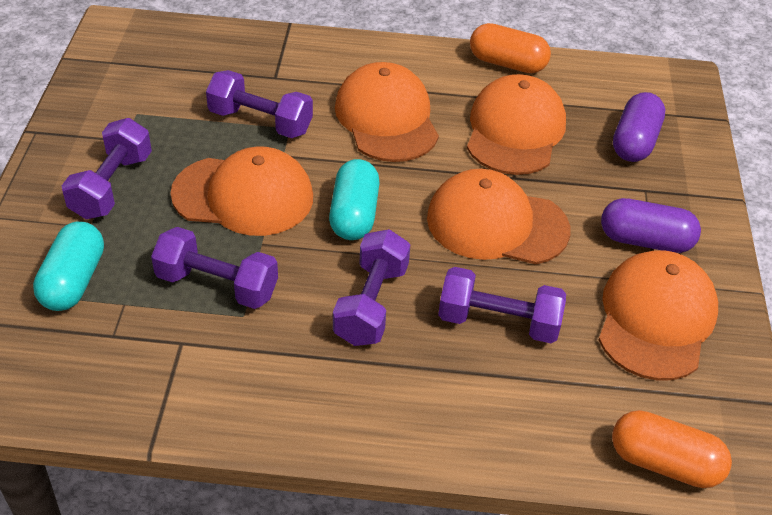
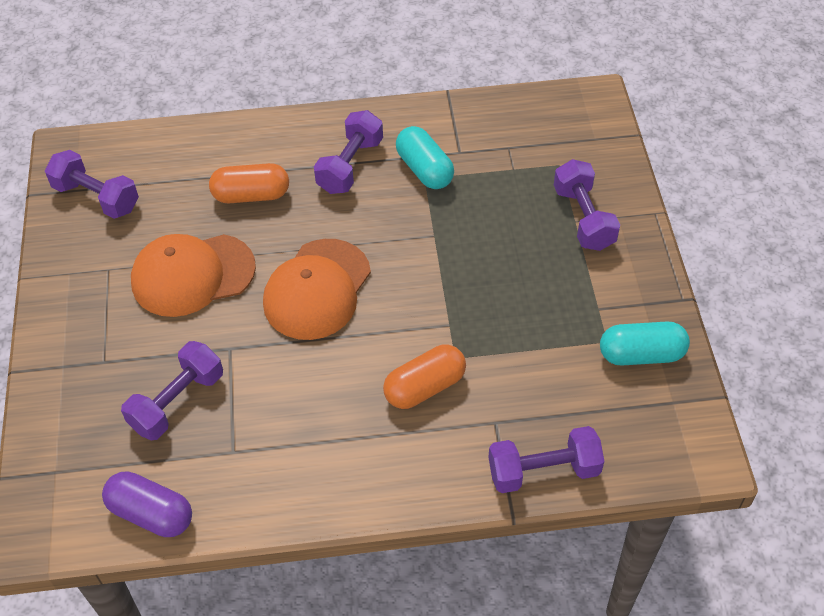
orange cap: 5 -> 2
purple capsule: 2 -> 1

